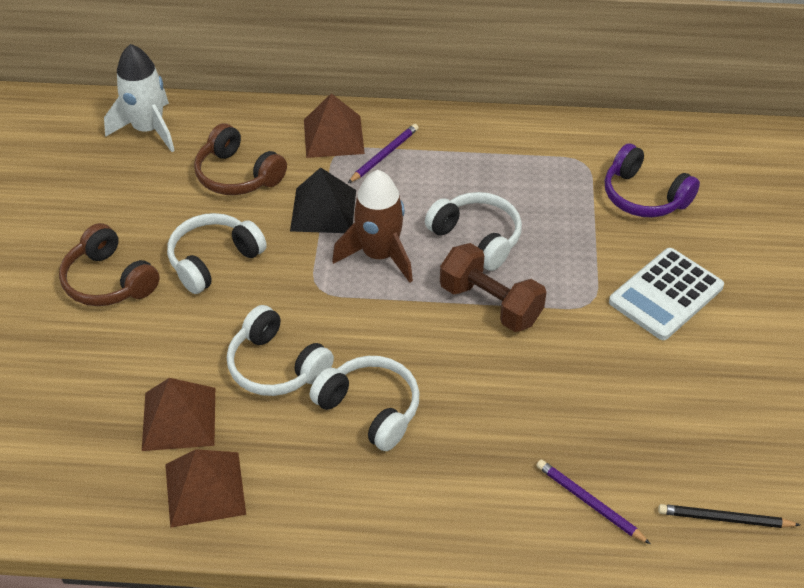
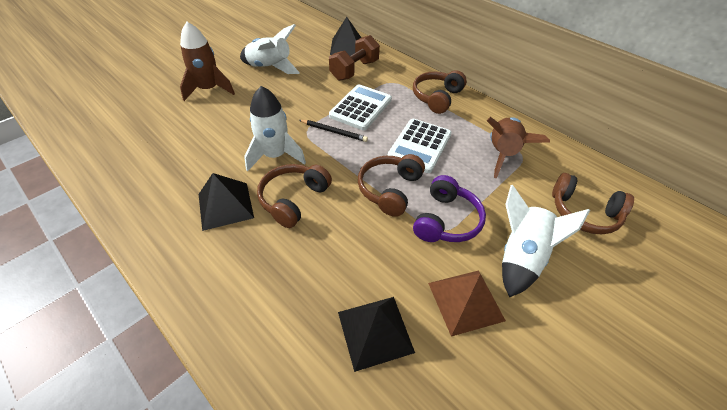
black pyramid: 1 -> 3
brown headphones: 2 -> 4
brown pyramid: 3 -> 1
brown rocket: 1 -> 2
purple pencil: 2 -> 0
white calculator: 1 -> 2
white headphones: 4 -> 0
white rocket: 1 -> 3

